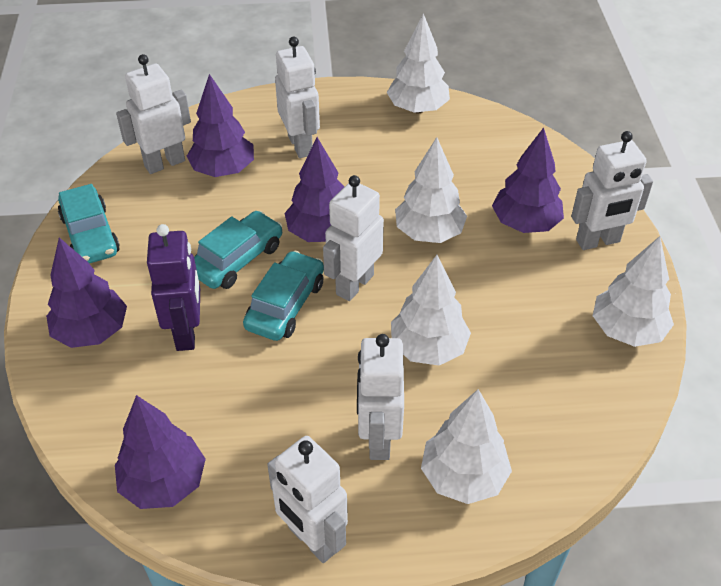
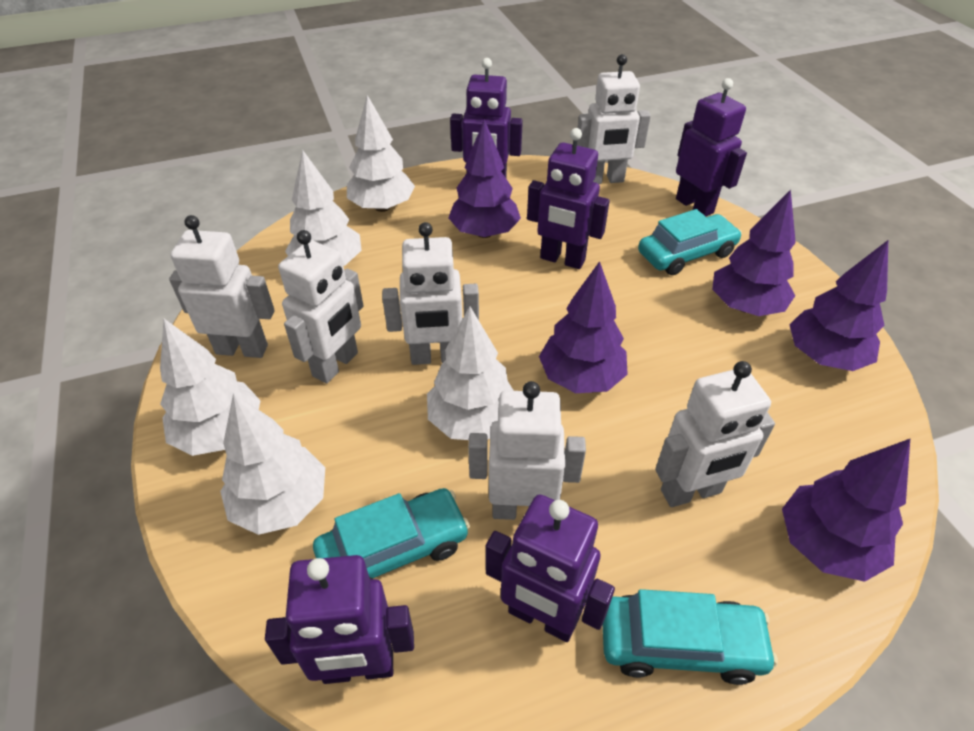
purple robot: 1 -> 5

